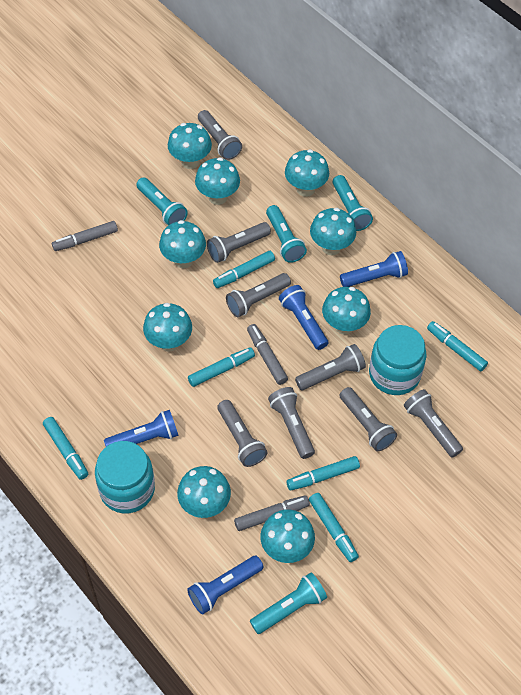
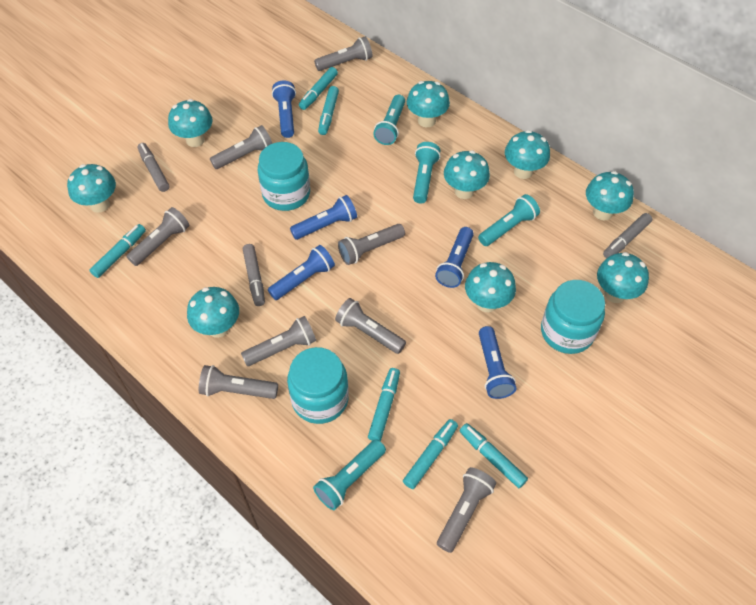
blue flashlight: 4 -> 5
turquoise jar: 2 -> 3

